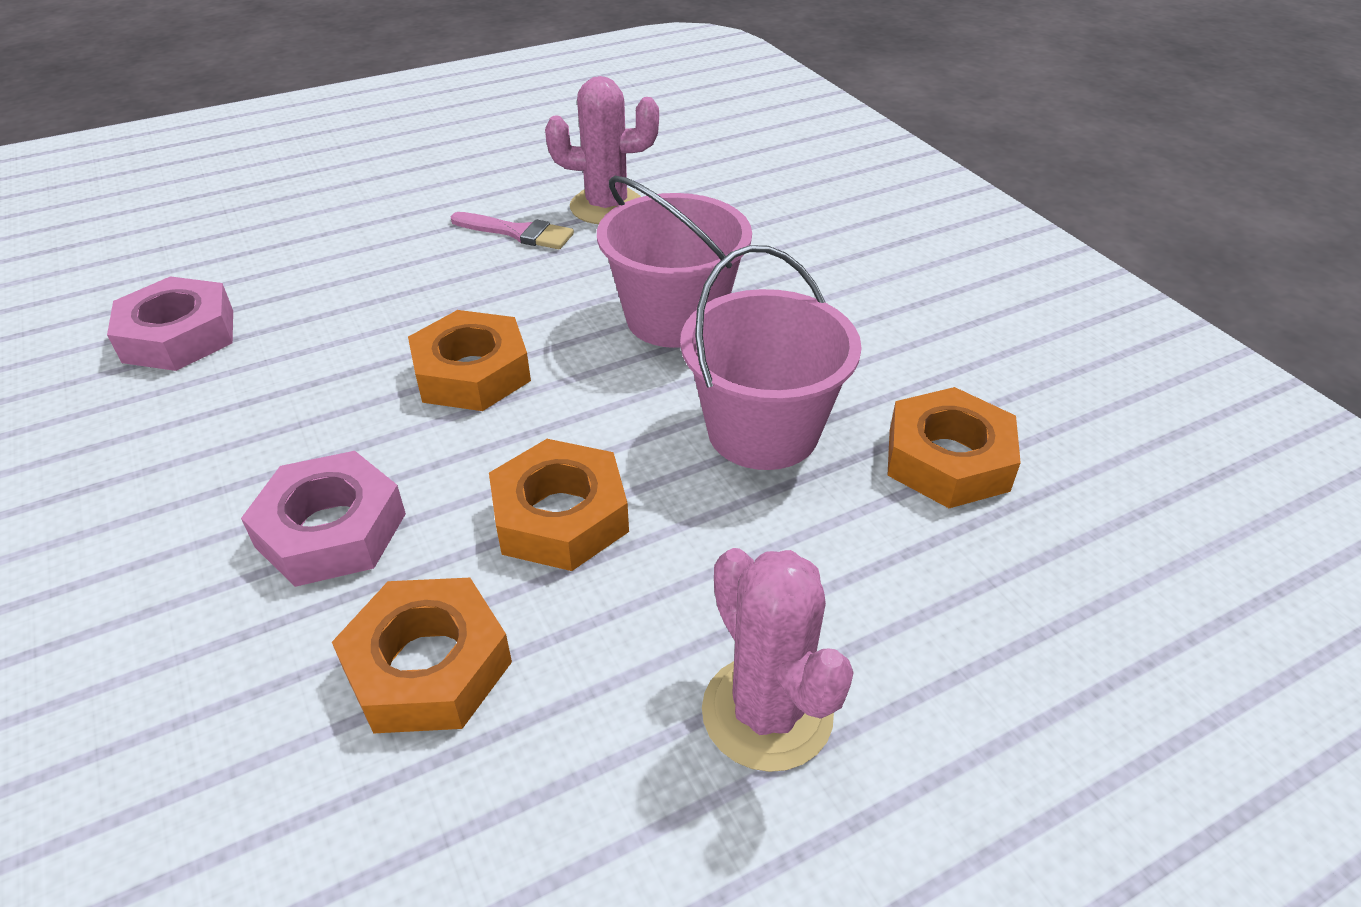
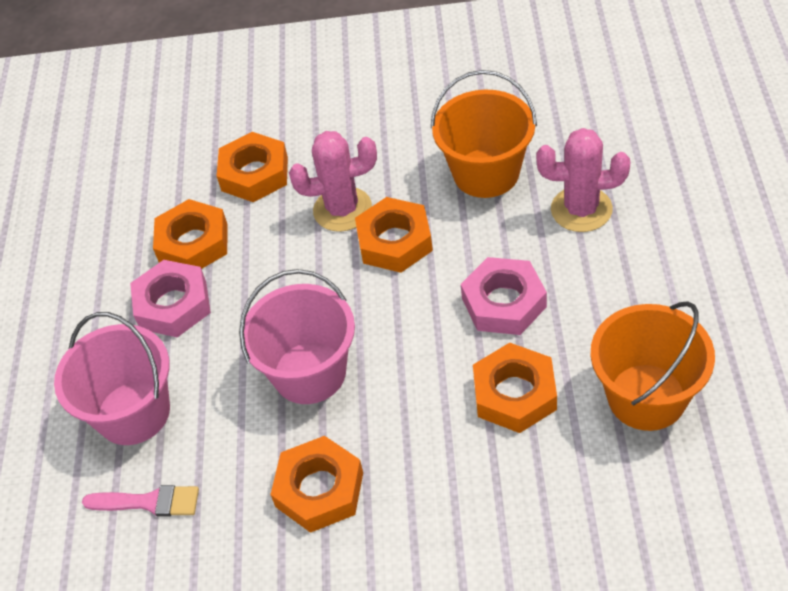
orange bucket: 0 -> 2
orange nut: 4 -> 5

